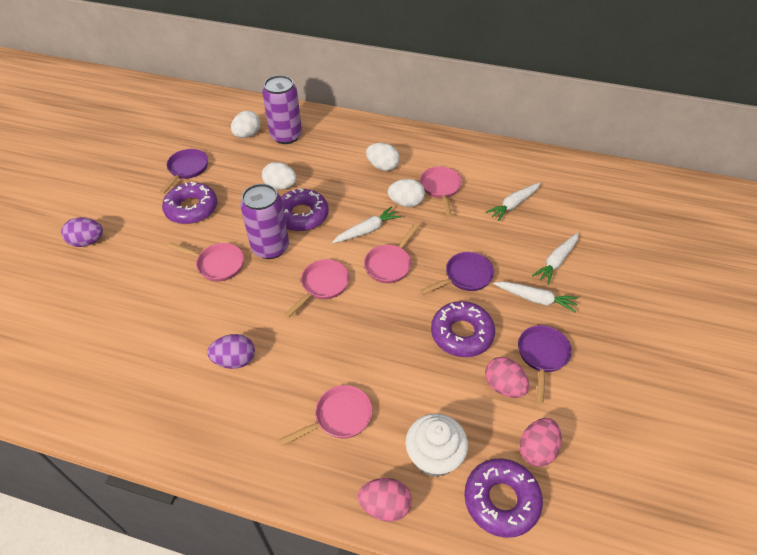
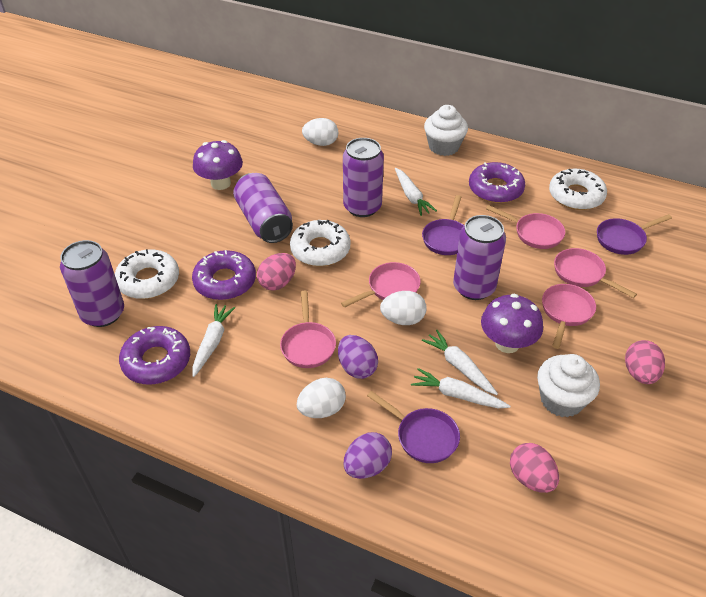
purple can: 2 -> 4
purple donut: 4 -> 3
purple mushroom: 0 -> 2
white cupcake: 1 -> 2
white donut: 0 -> 3
white egg: 4 -> 3

